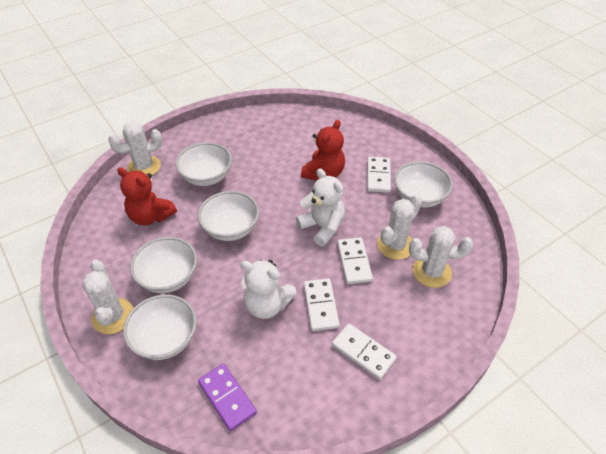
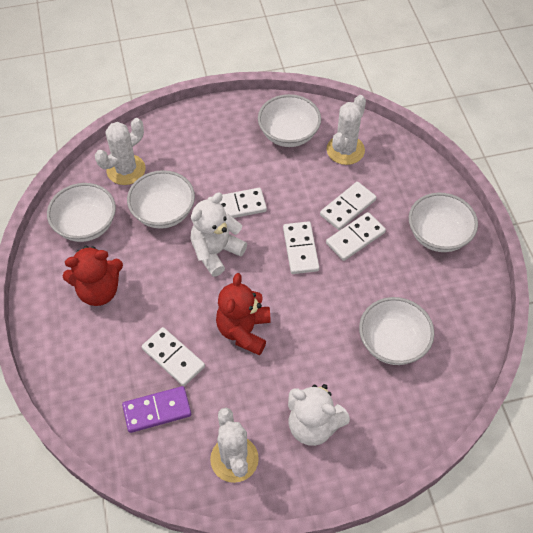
white cactus: 4 -> 3
white domino: 4 -> 5

